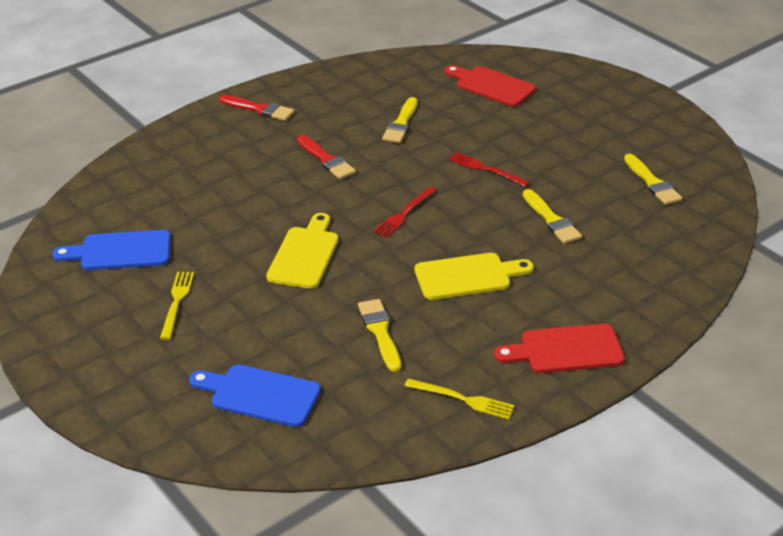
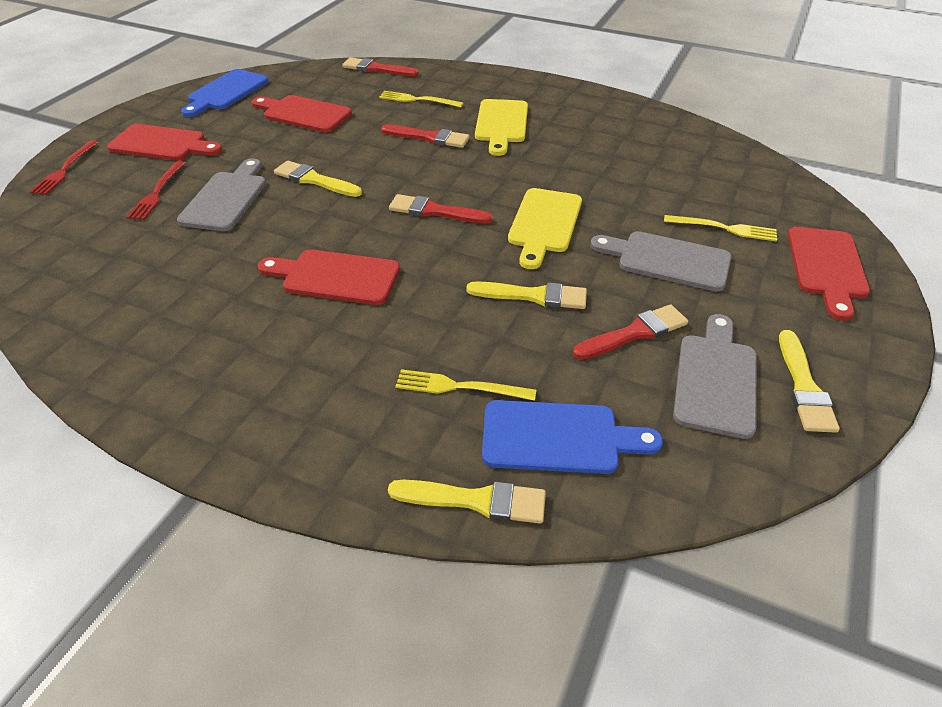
grey cutting board: 0 -> 3
red brush: 2 -> 4
red cutting board: 2 -> 4
yellow fork: 2 -> 3

